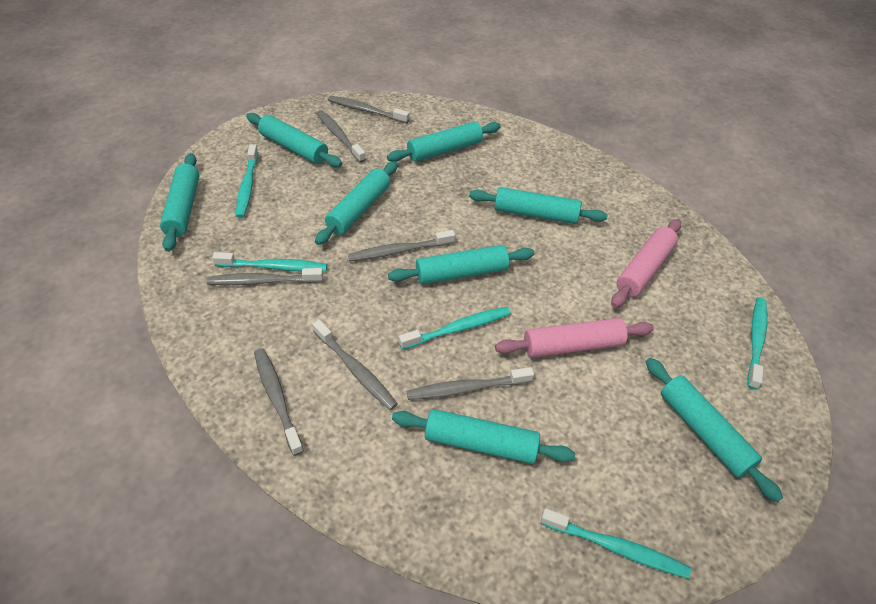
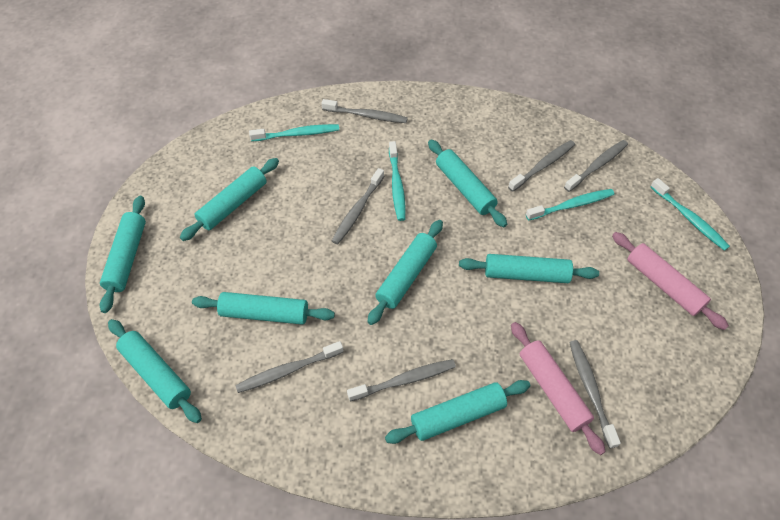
turquoise toothbrush: 5 -> 4

